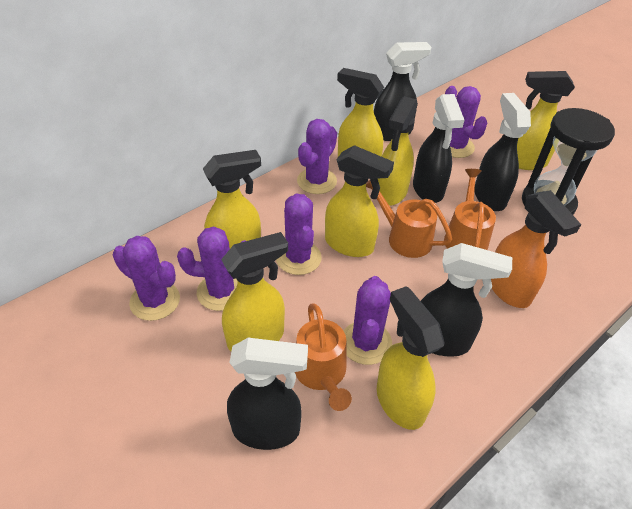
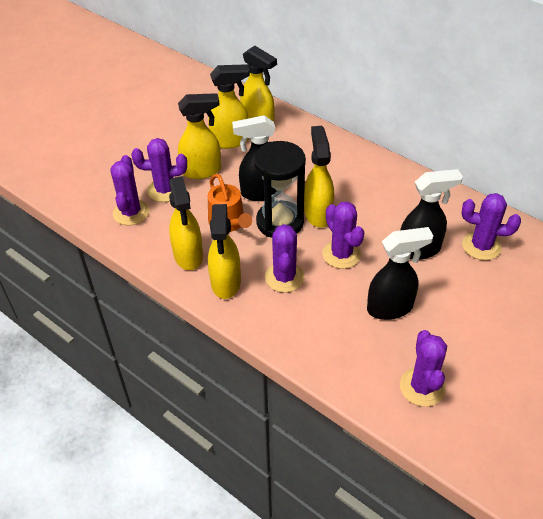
black spray bottle: 5 -> 3
orange spray bottle: 1 -> 0
orange watering can: 3 -> 1
yellow spray bottle: 7 -> 6

